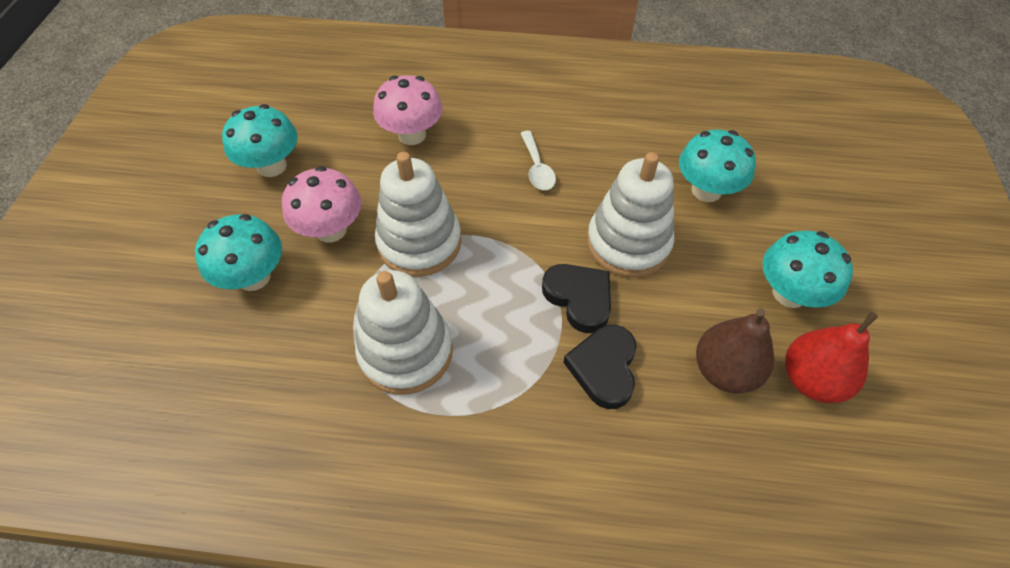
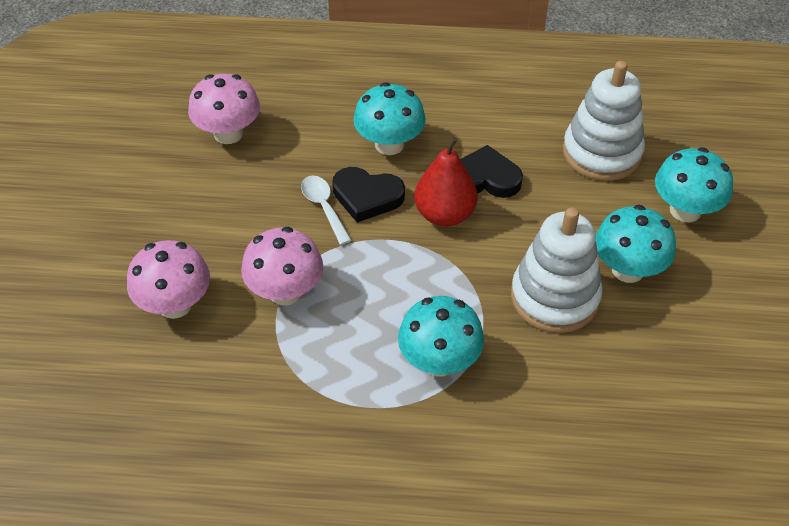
brown pear: 1 -> 0
pink mushroom: 2 -> 3
white stacking toy: 3 -> 2

